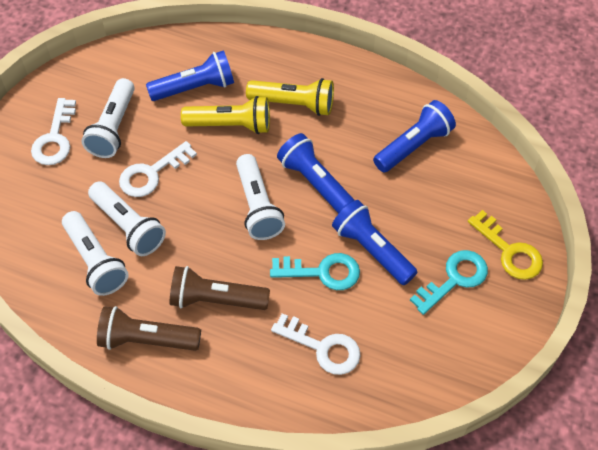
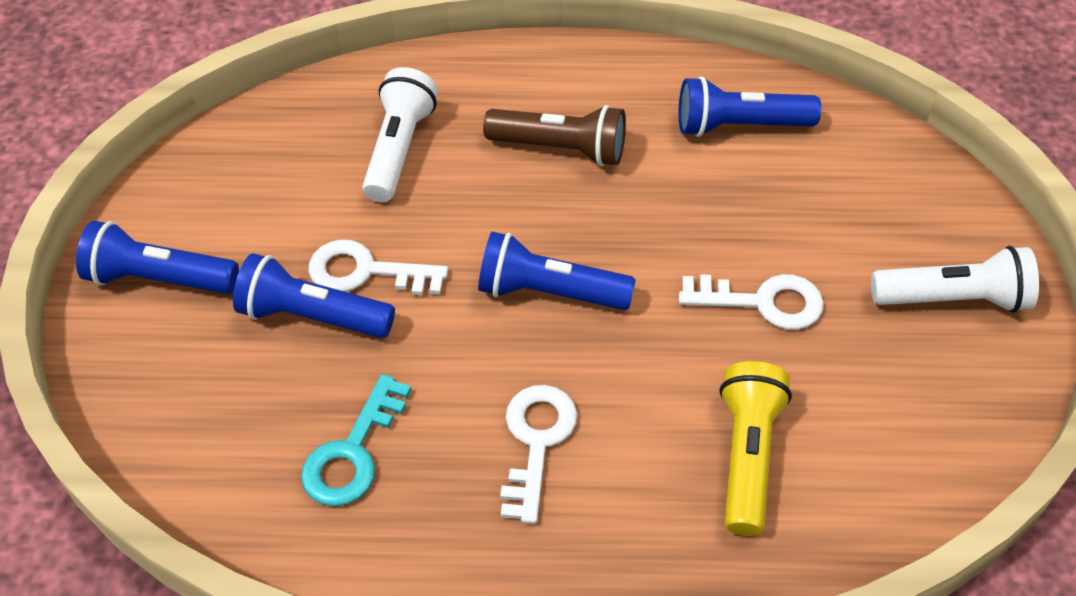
brown flashlight: 2 -> 1
turquoise key: 2 -> 1
white flashlight: 4 -> 2
yellow flashlight: 2 -> 1
yellow key: 1 -> 0

